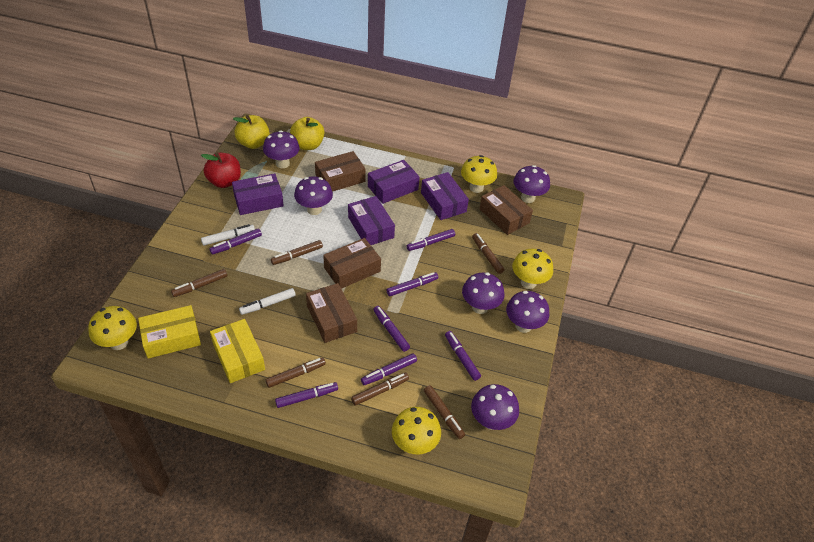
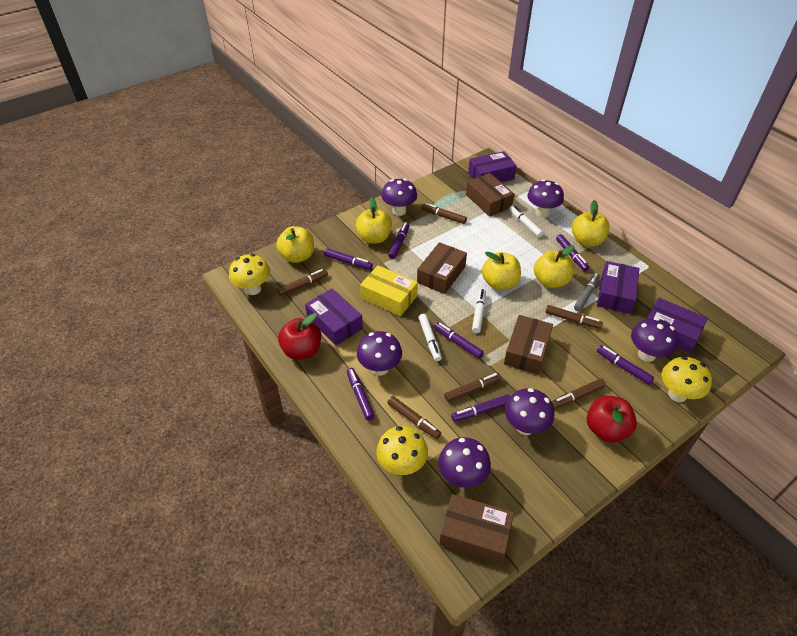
grey marker: 0 -> 1
red apple: 1 -> 2
white marker: 2 -> 3
yellow apple: 2 -> 5
yellow box: 2 -> 1
yellow mushroom: 4 -> 3

